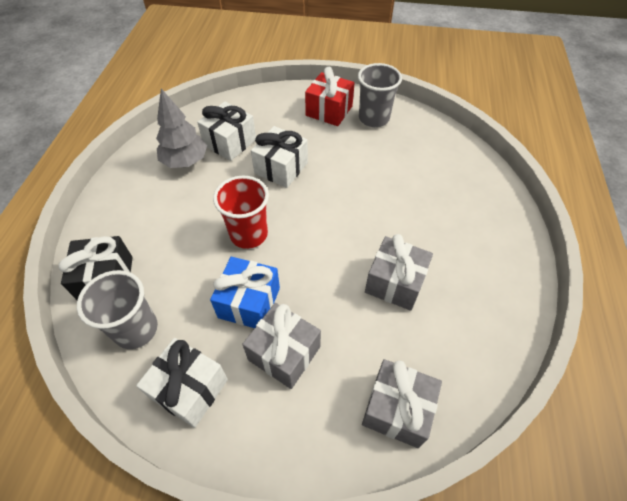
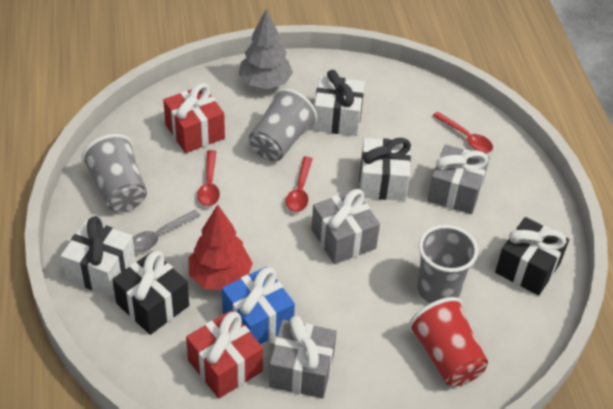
black gift: 1 -> 2
grey cup: 2 -> 3
grey spoon: 0 -> 1
red gift: 1 -> 2
red spoon: 0 -> 3
red tree: 0 -> 1

